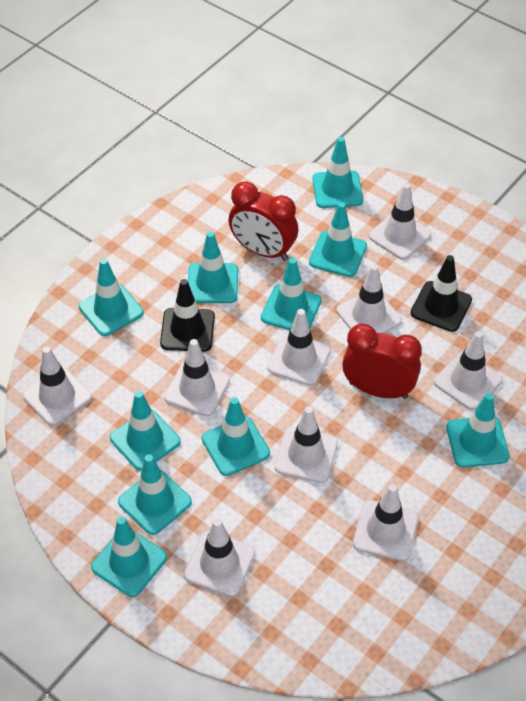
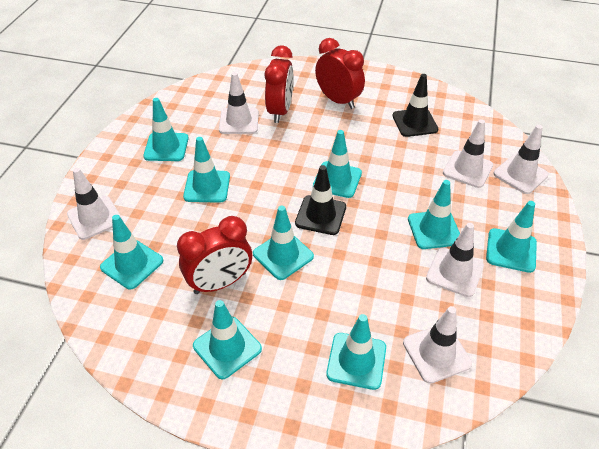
red clock: 2 -> 3
turquoise traffic cone: 10 -> 9
white traffic cone: 9 -> 6

